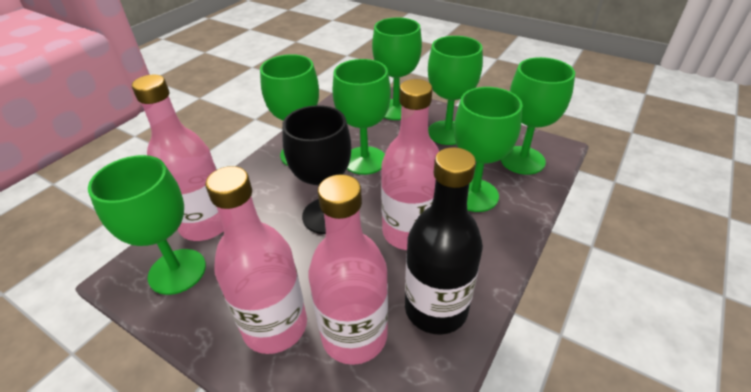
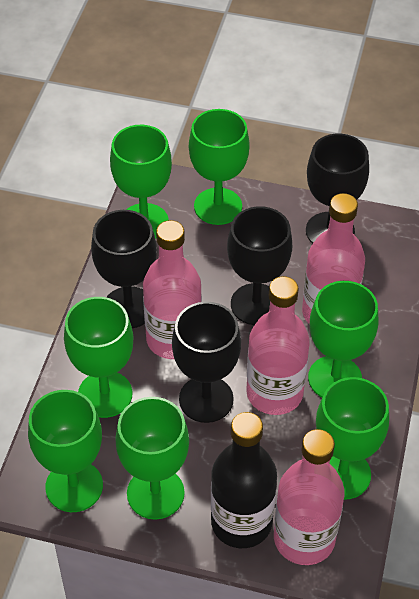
black goblet: 1 -> 4

